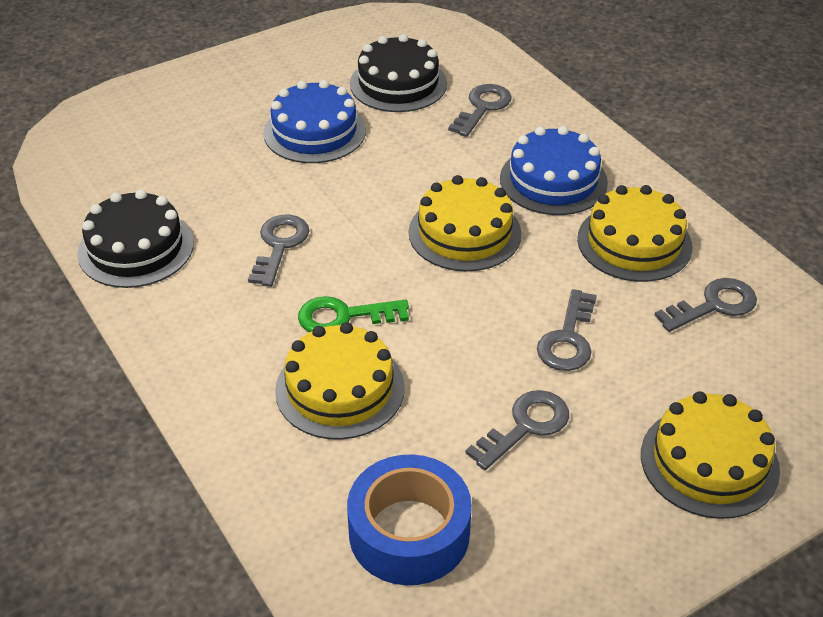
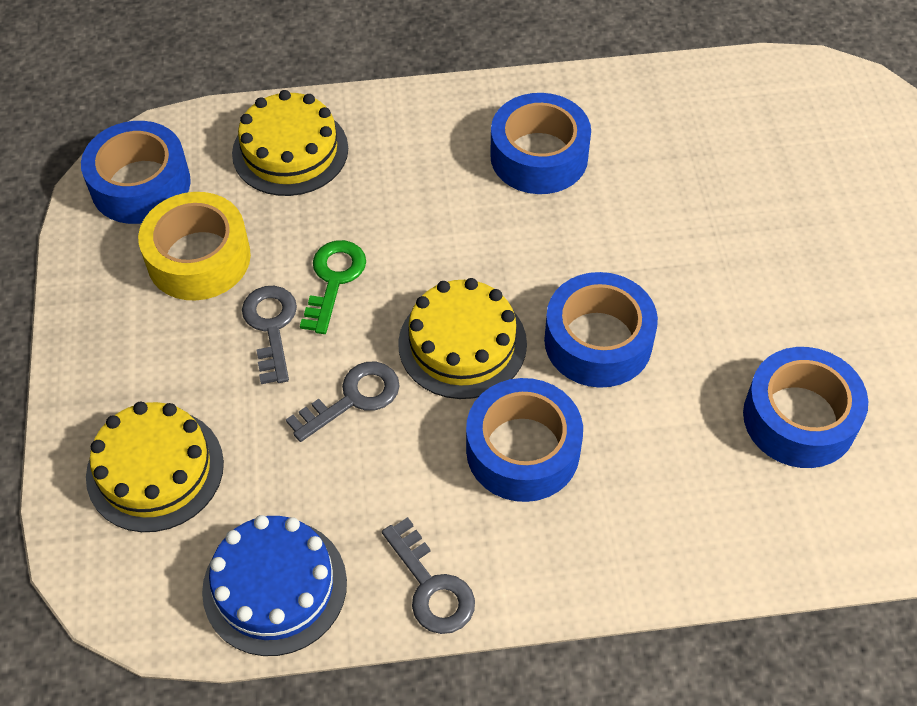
black cake: 2 -> 0
blue cake: 2 -> 1
blue tape: 1 -> 5
grey key: 5 -> 3
yellow cake: 4 -> 3
yellow tape: 0 -> 1

